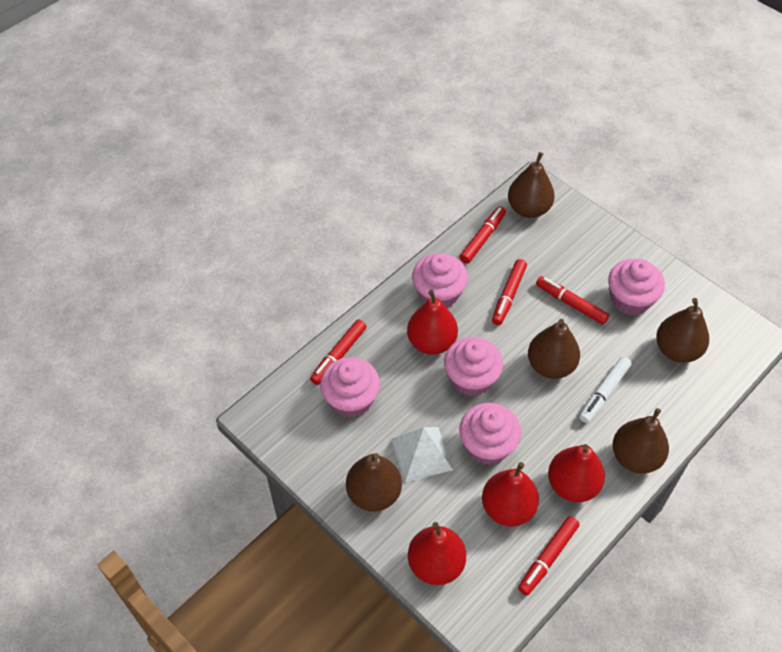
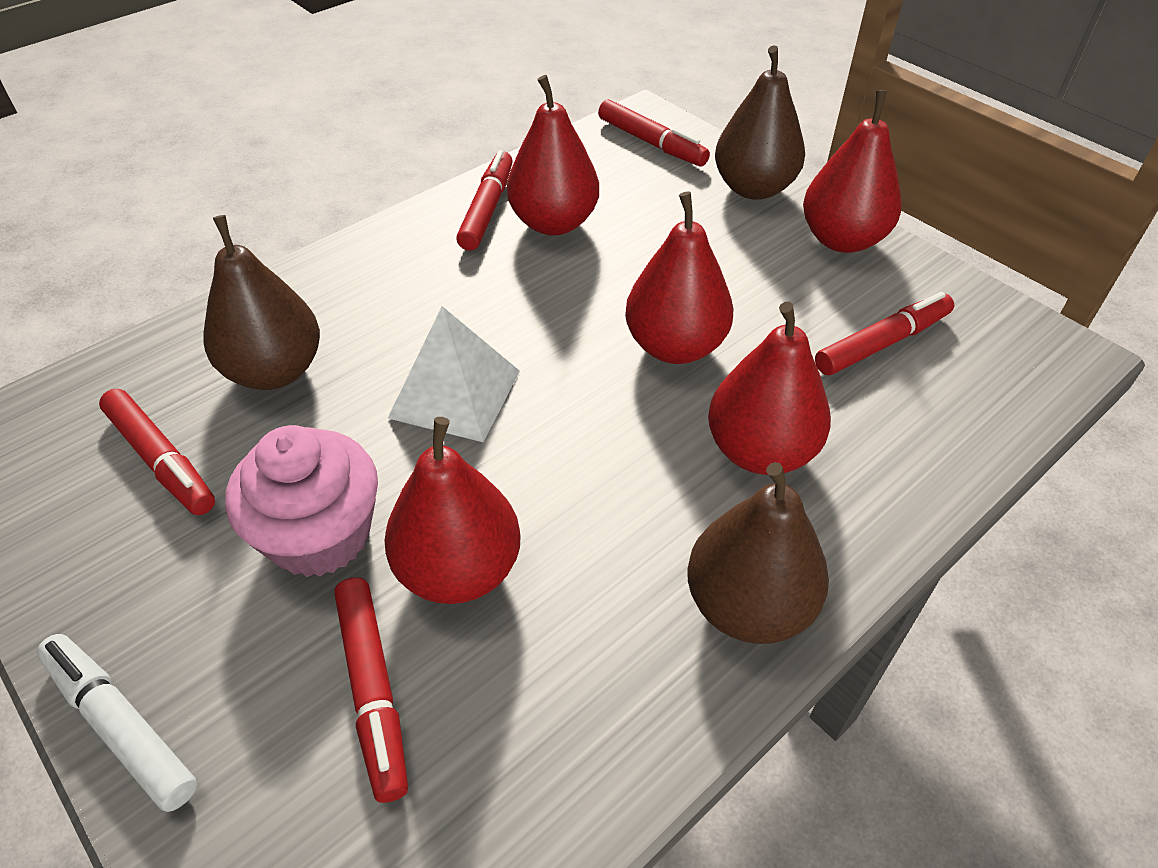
brown pear: 5 -> 3
pink cupcake: 5 -> 1
red pear: 4 -> 5

